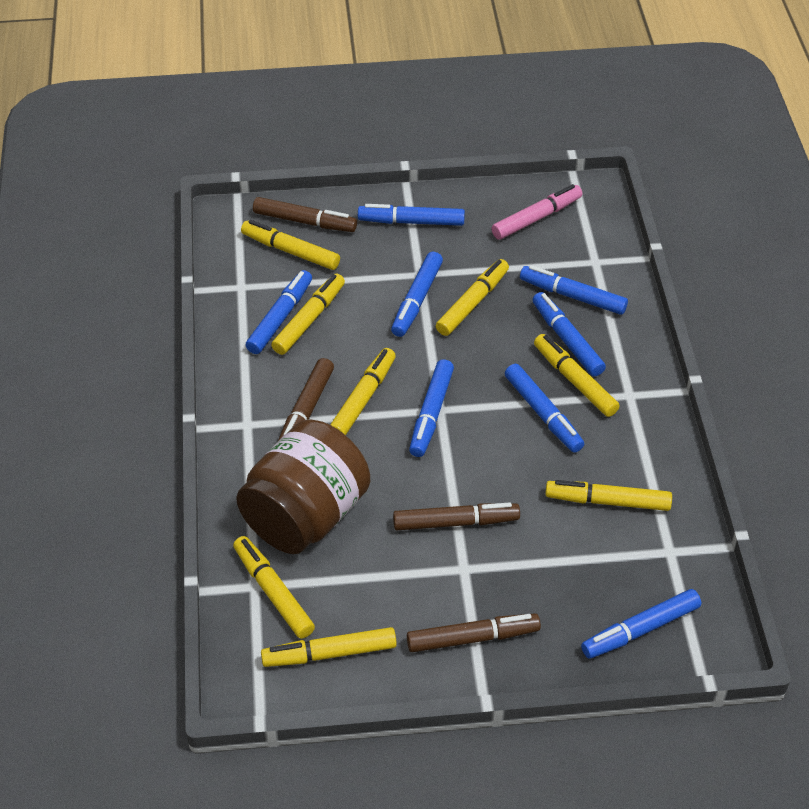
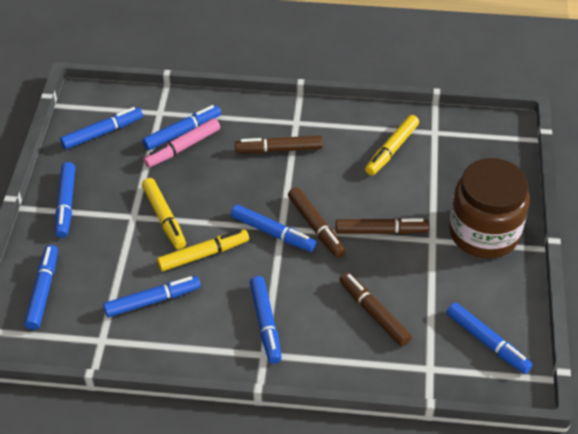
yellow marker: 8 -> 3

